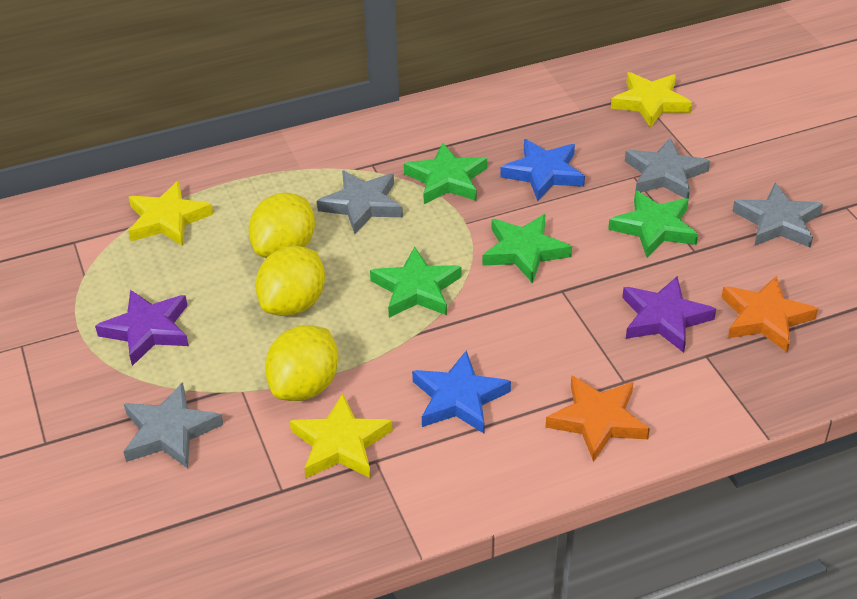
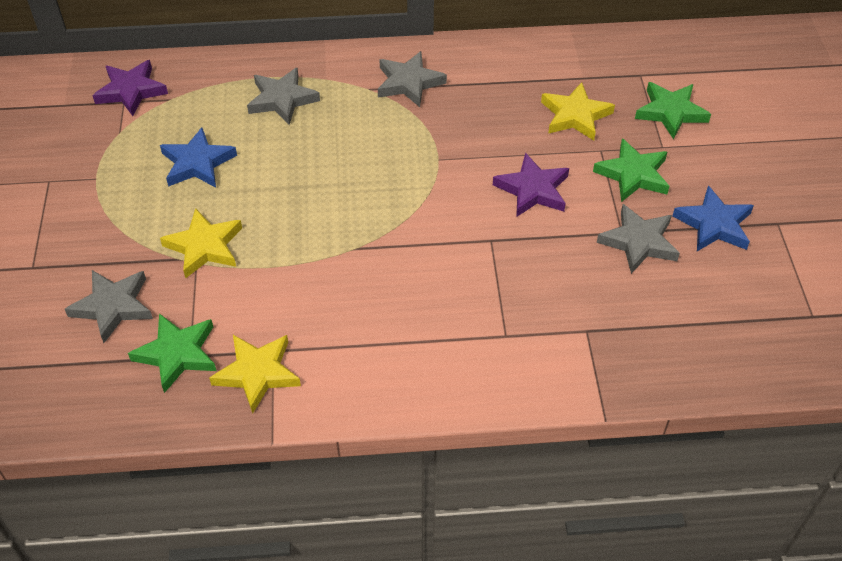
green star: 4 -> 3
orange star: 2 -> 0
yellow lemon: 3 -> 0

